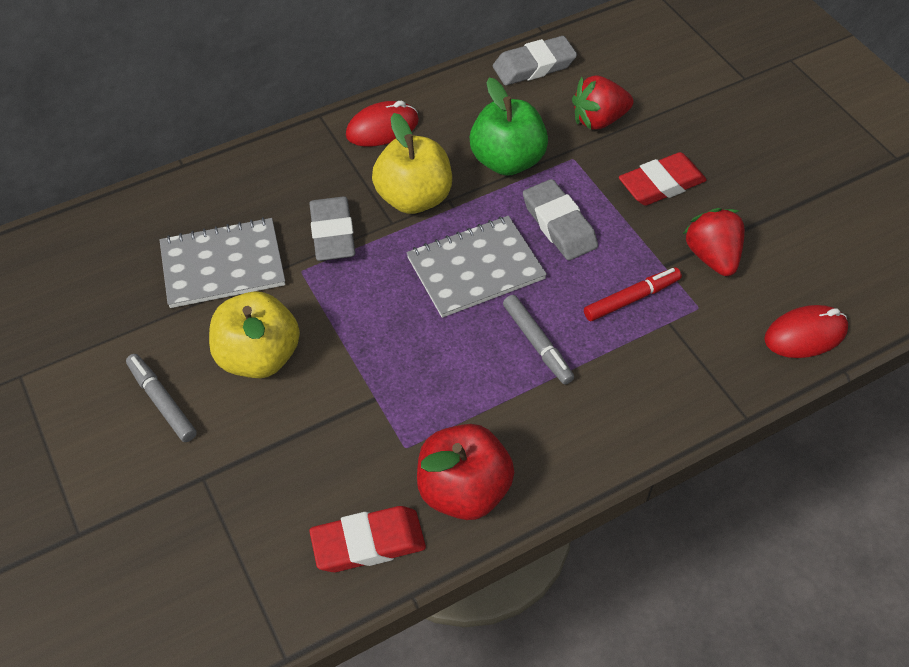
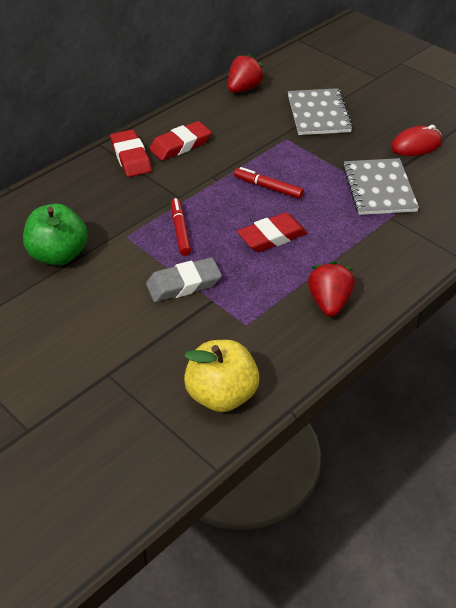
grey eraser: 3 -> 1
grey marker: 2 -> 0
red apple: 1 -> 0
red eraser: 2 -> 3
red marker: 1 -> 2
red mouse: 2 -> 1
yellow apple: 2 -> 1

